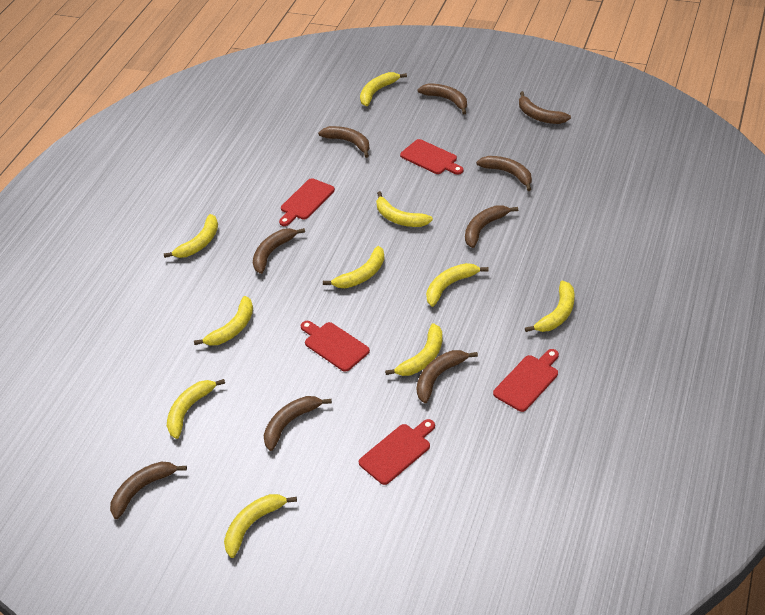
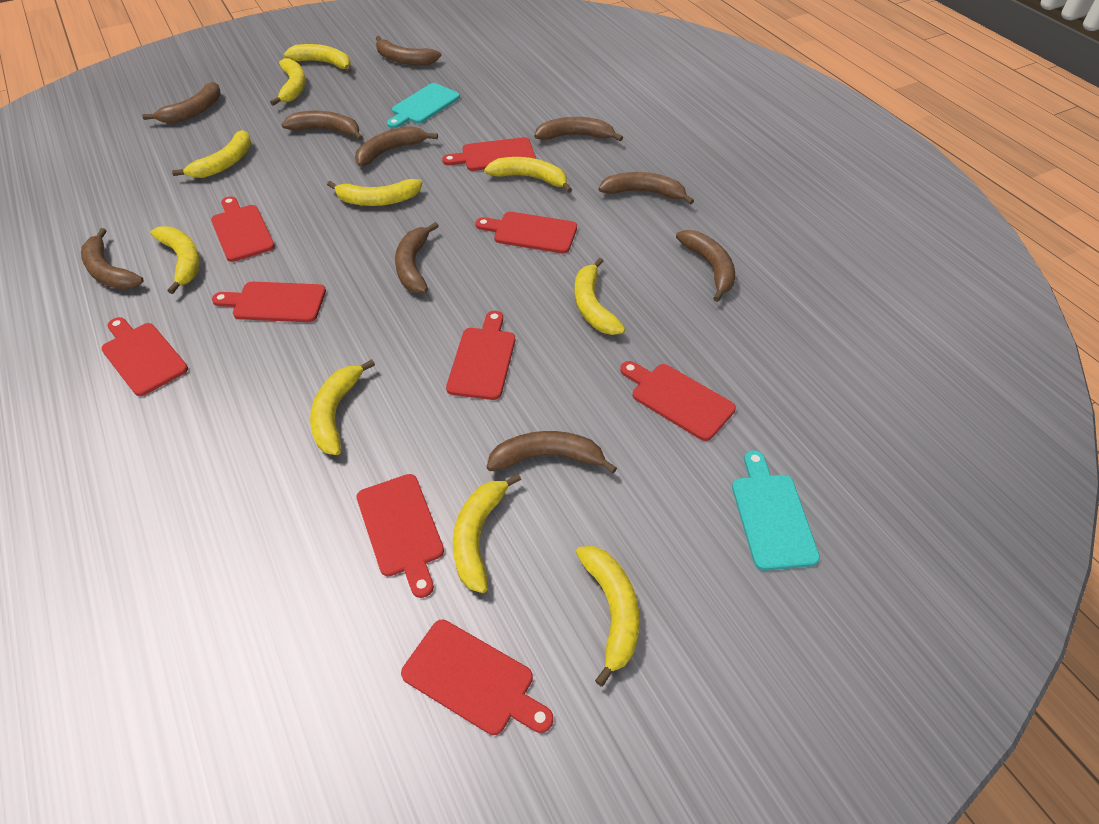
brown banana: 9 -> 10
red cutting board: 5 -> 9
turquoise cutting board: 0 -> 2

